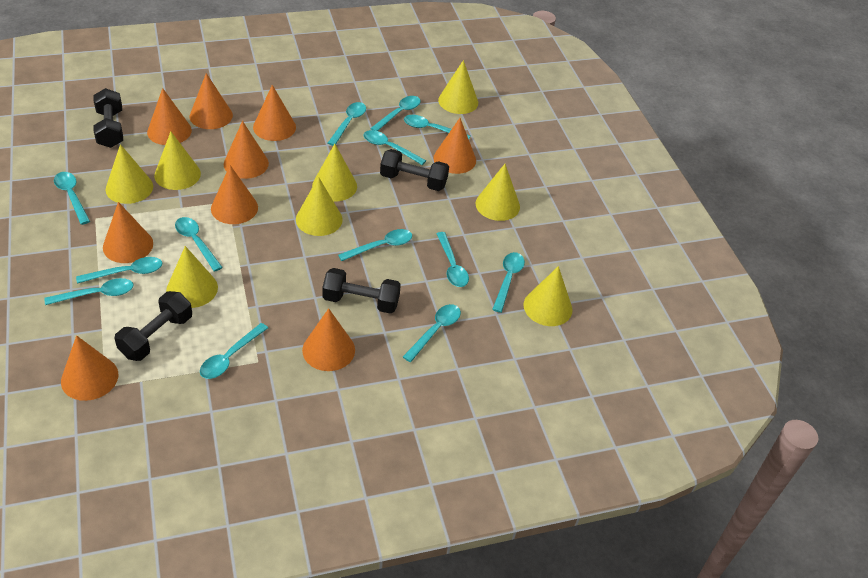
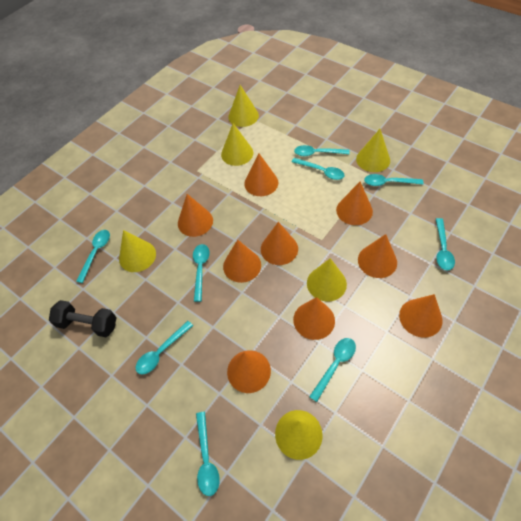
black dumbbell: 4 -> 1
turquoise spoon: 13 -> 9
yellow cone: 8 -> 6

